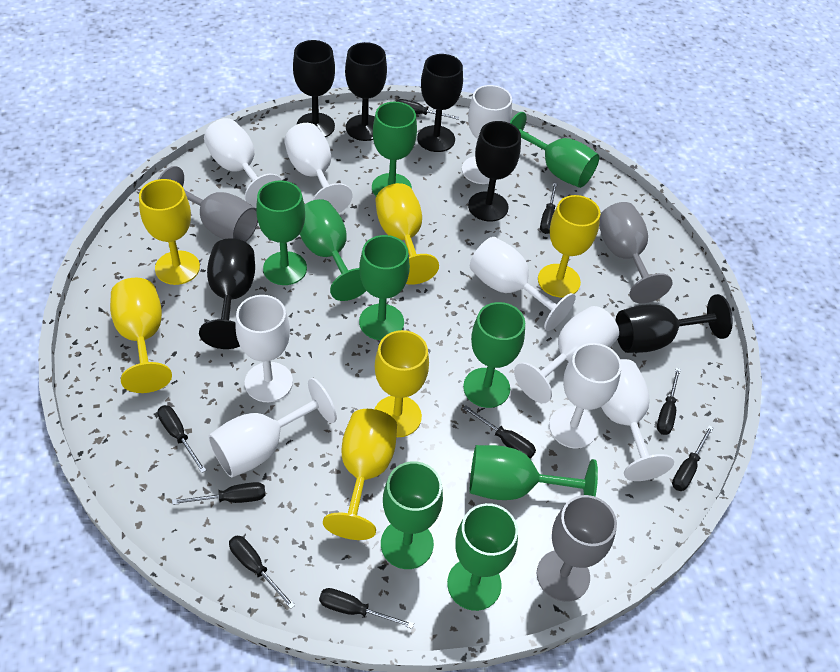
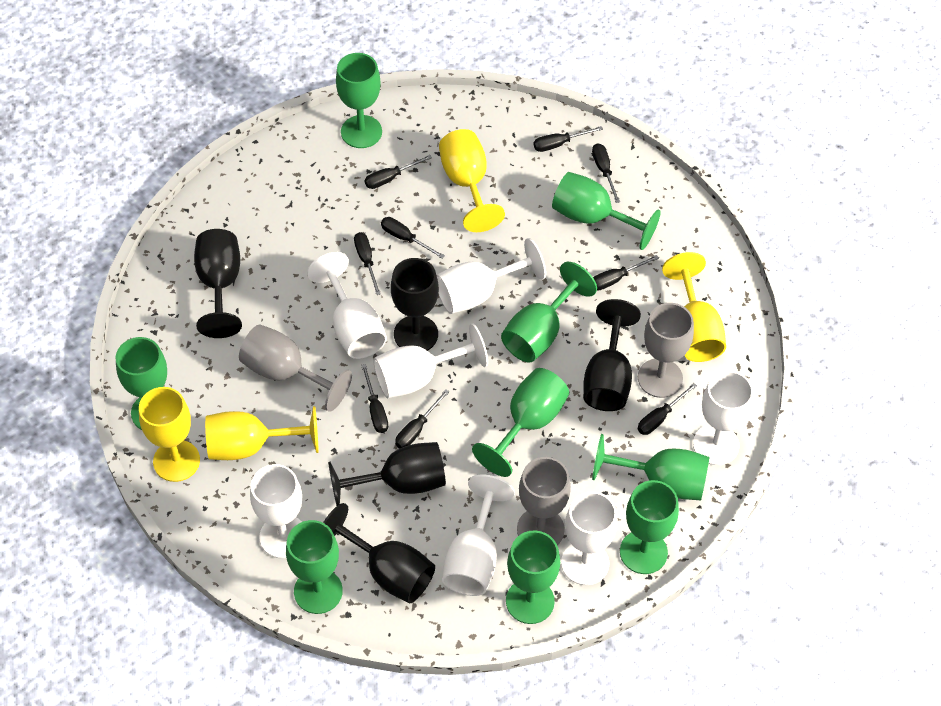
black goblet: 6 -> 5
white goblet: 9 -> 7
yellow goblet: 6 -> 4

